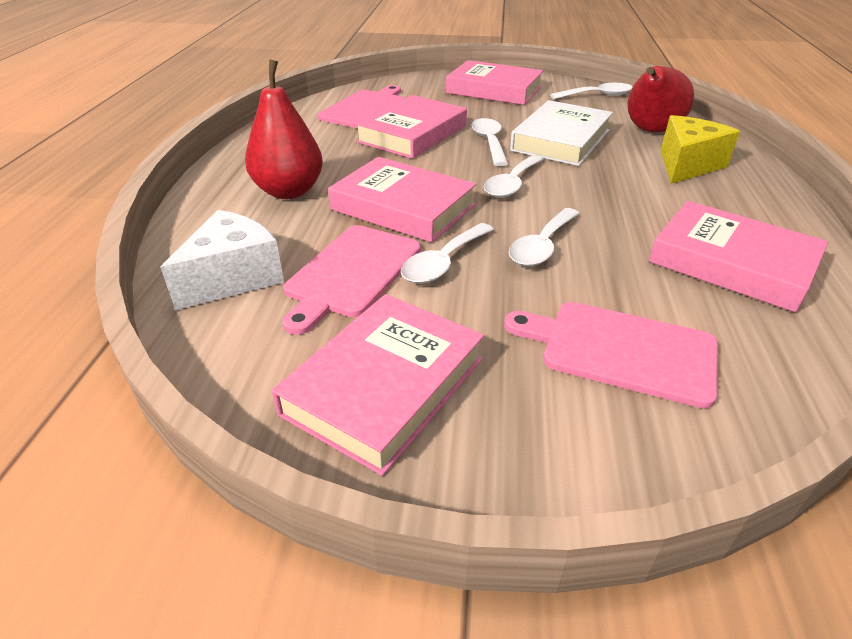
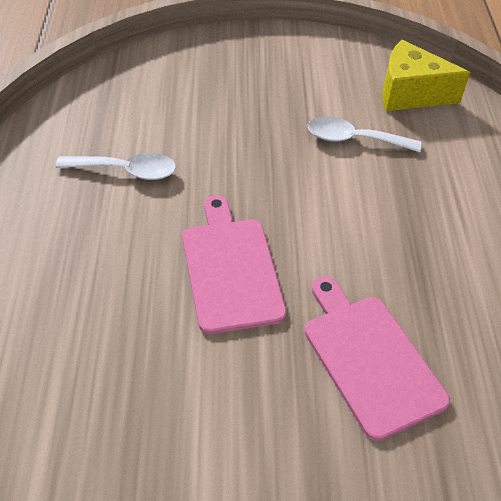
pink book: 5 -> 0
pink cutting board: 3 -> 2
red pear: 2 -> 0
white book: 1 -> 0
white cheese: 1 -> 0
white spoon: 5 -> 2

